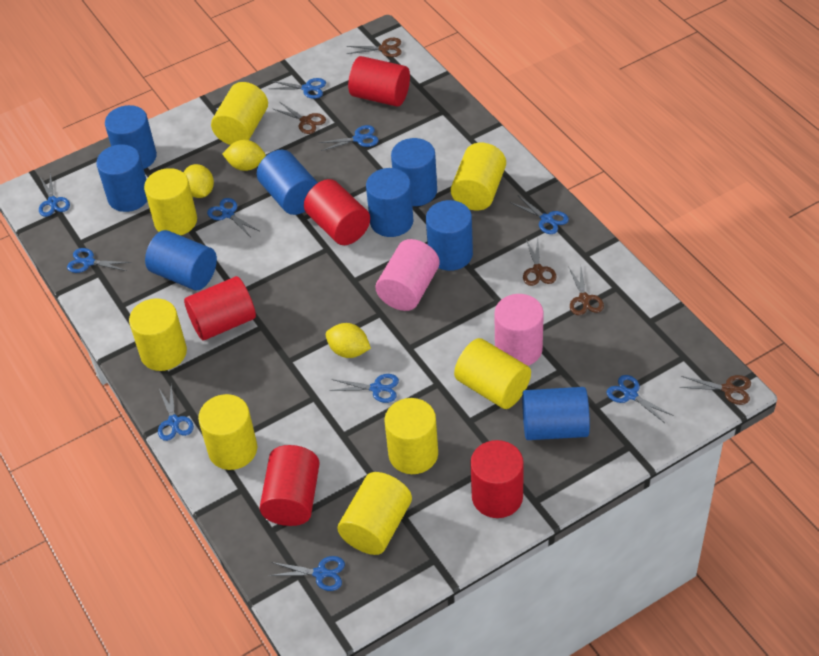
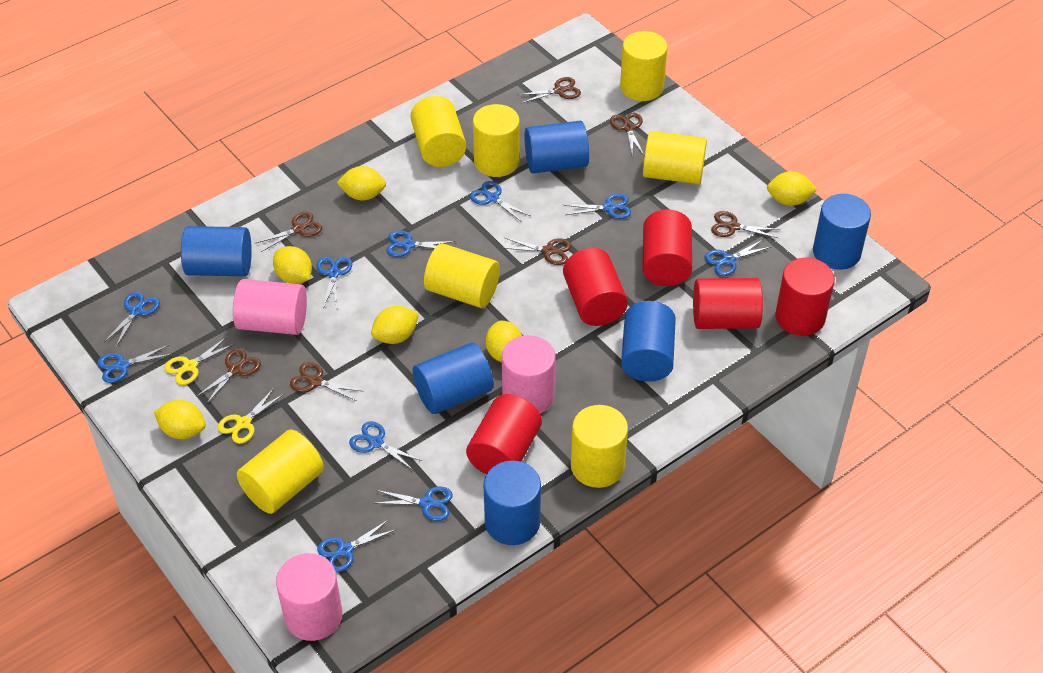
blue cylinder: 8 -> 6
brown scissors: 5 -> 7
pink cylinder: 2 -> 3
yellow cylinder: 8 -> 7
yellow lemon: 3 -> 6
yellow scissors: 0 -> 2

